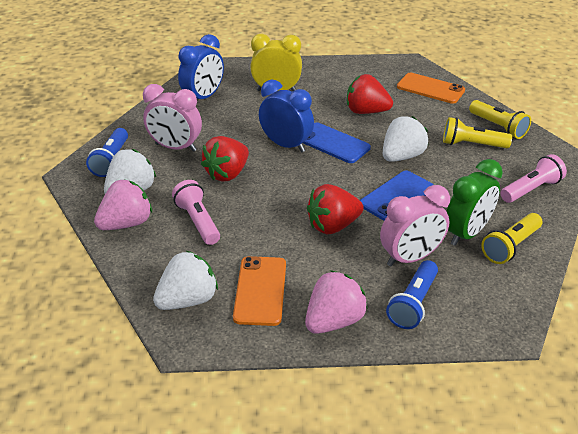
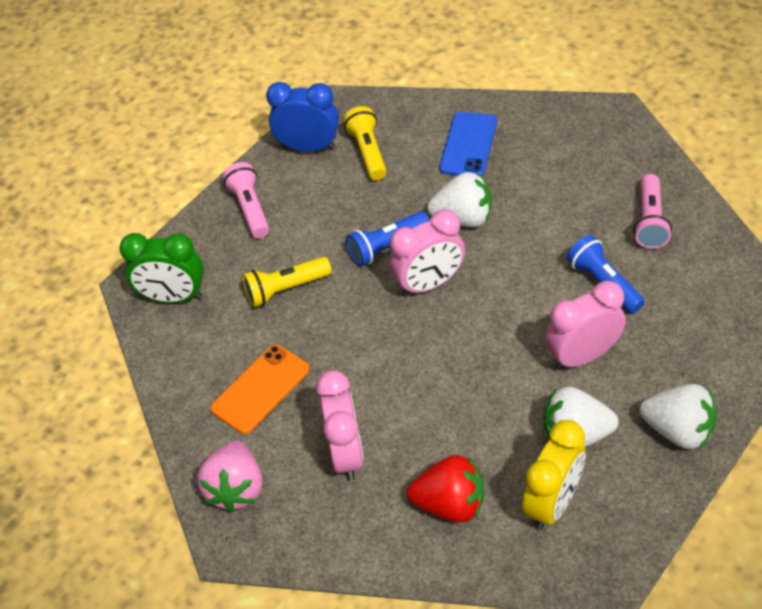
blue clock: 2 -> 1
blue phone: 2 -> 1
orange phone: 2 -> 1
pink clock: 2 -> 3
pink strawberry: 2 -> 1
red strawberry: 3 -> 1
yellow flashlight: 3 -> 2

